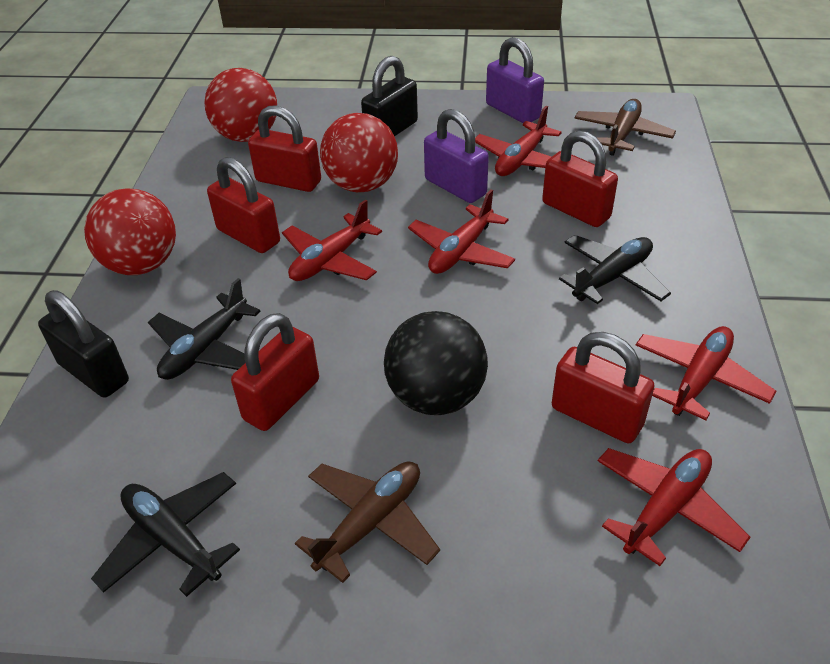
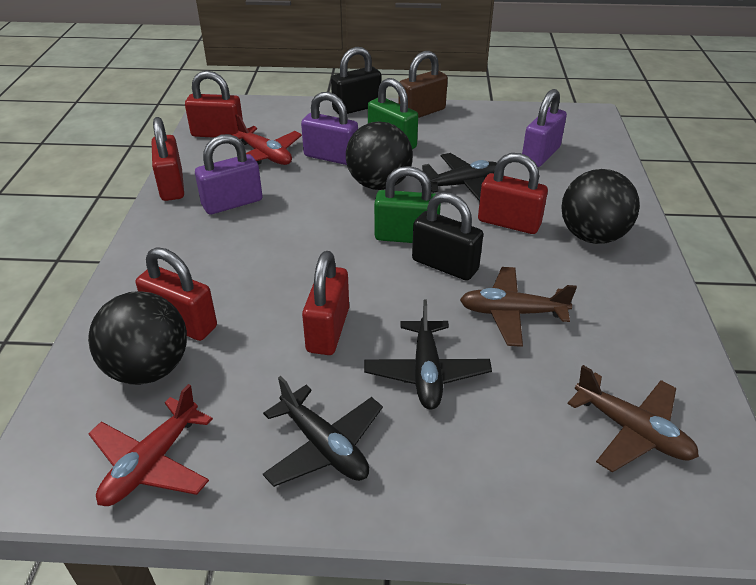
black ball: 1 -> 3
brown padlock: 0 -> 1
green padlock: 0 -> 2
purple padlock: 2 -> 3
red ball: 3 -> 0
red plane: 5 -> 2

